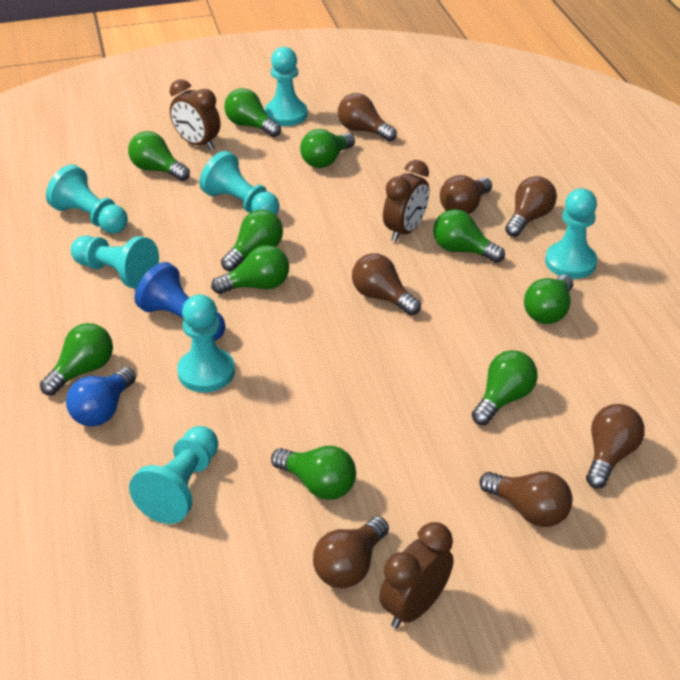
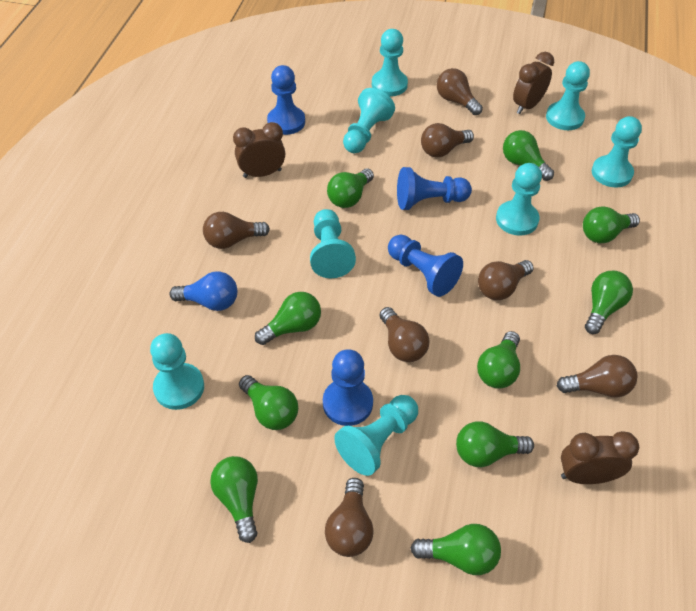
blue pawn: 1 -> 4
turquoise pawn: 7 -> 8

